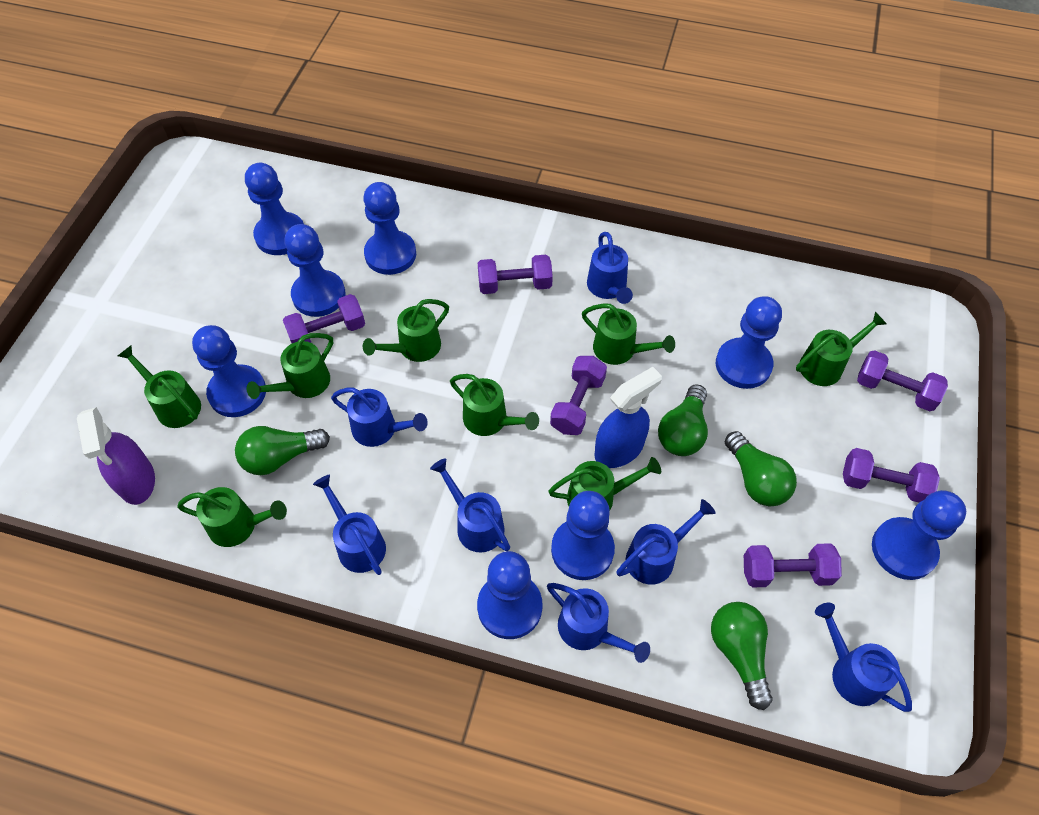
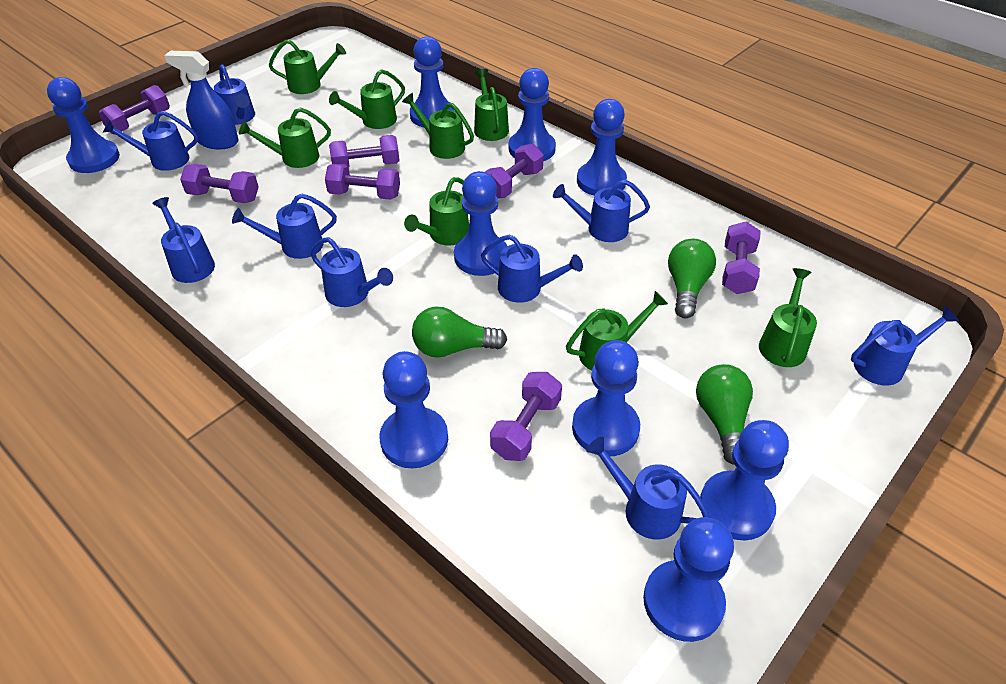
blue pawn: 8 -> 9
blue watering can: 7 -> 9
green light bulb: 4 -> 3
purple dumbbell: 6 -> 7
purple spray bottle: 1 -> 0

